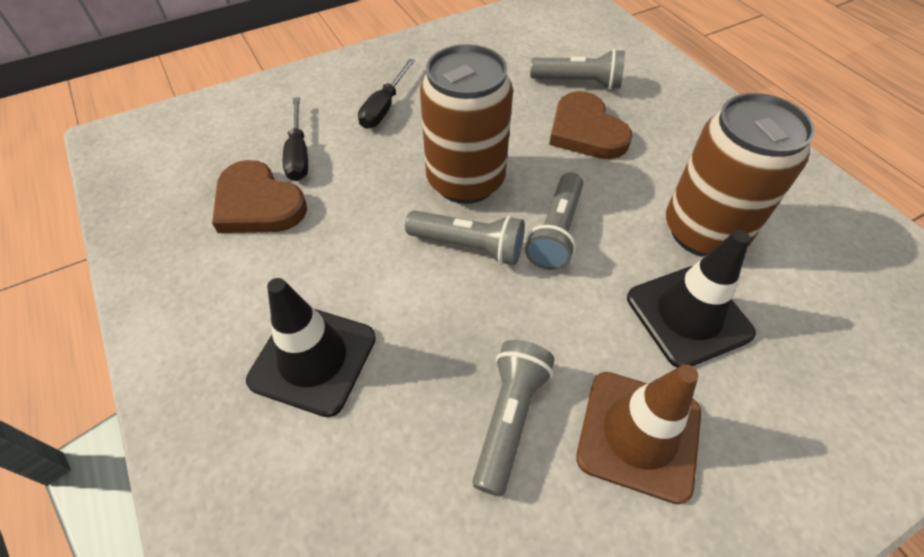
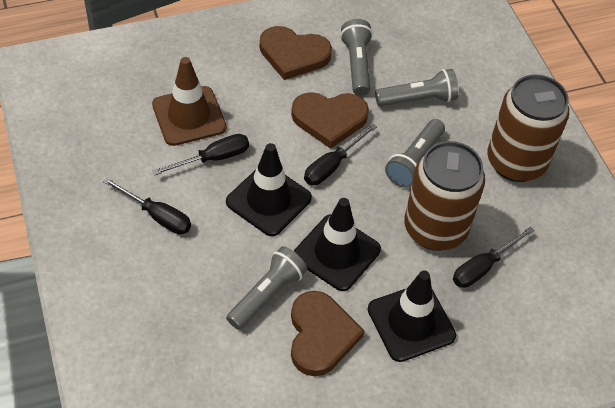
black screwdriver: 2 -> 4
black traffic cone: 2 -> 3
brown heart: 2 -> 3

